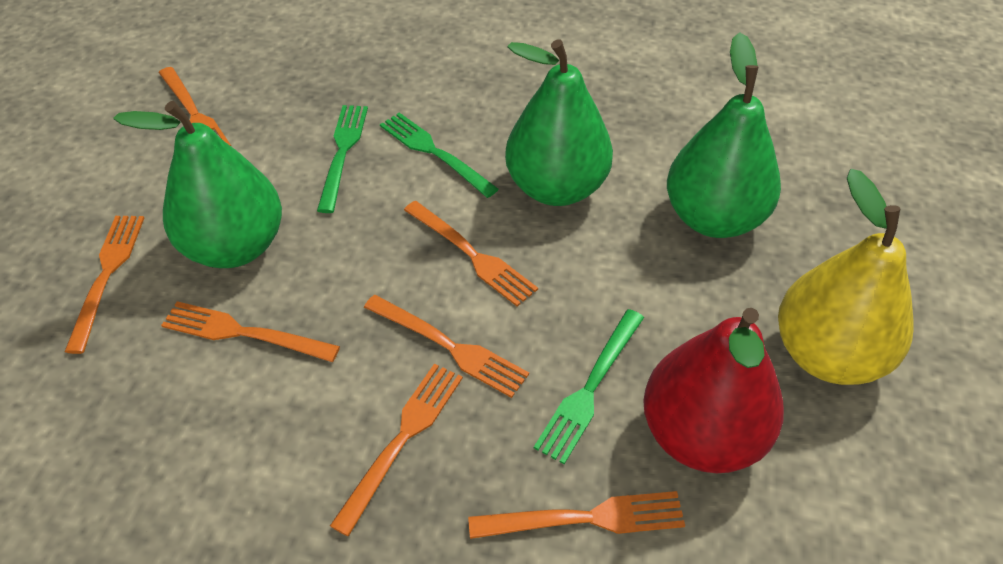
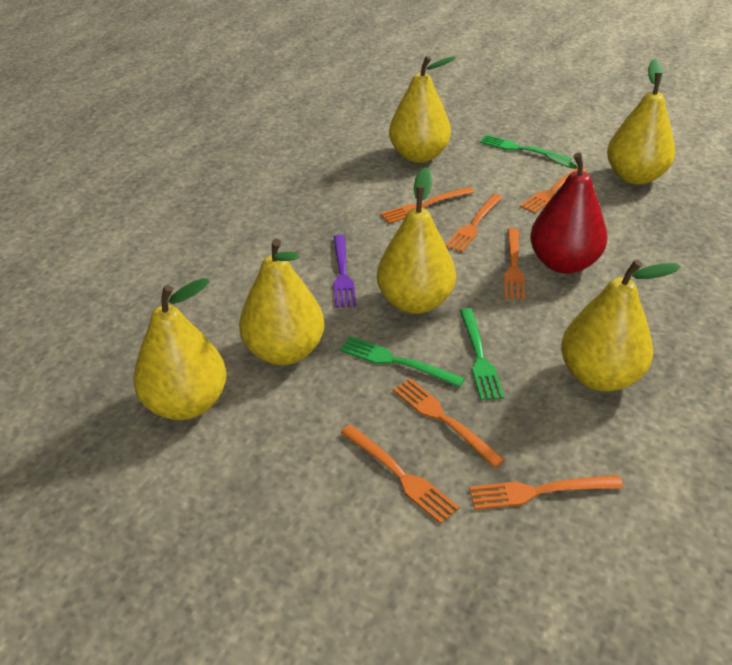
green pear: 3 -> 0
purple fork: 0 -> 1
yellow pear: 1 -> 6

